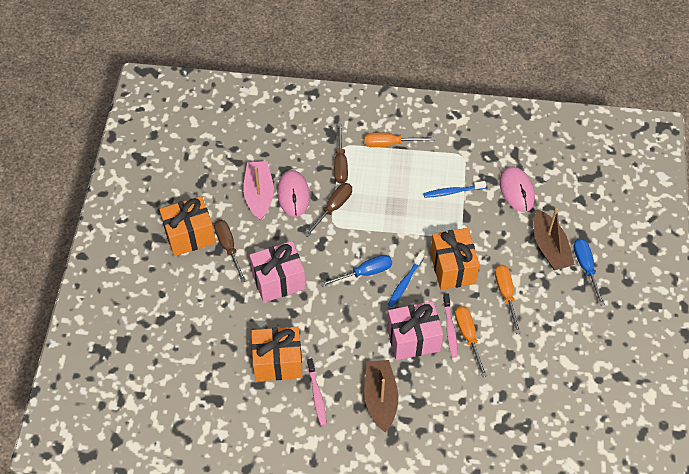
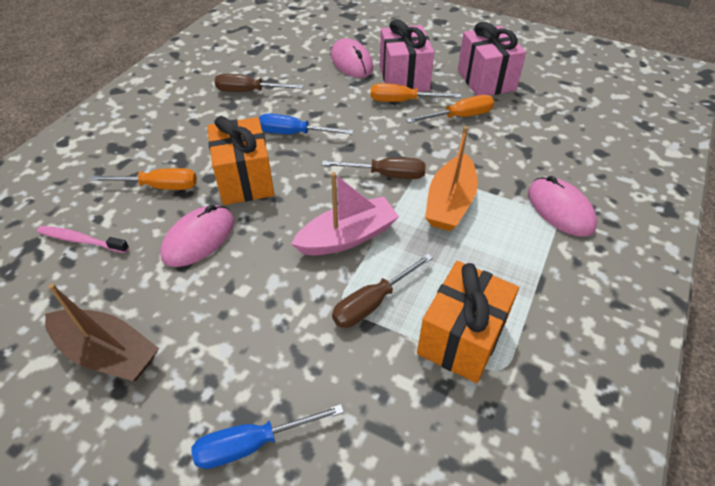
blue toothbrush: 2 -> 0
brown boat: 2 -> 1
orange boat: 0 -> 1
orange gift: 3 -> 2
pink mouse: 2 -> 3
pink toothbrush: 2 -> 1

